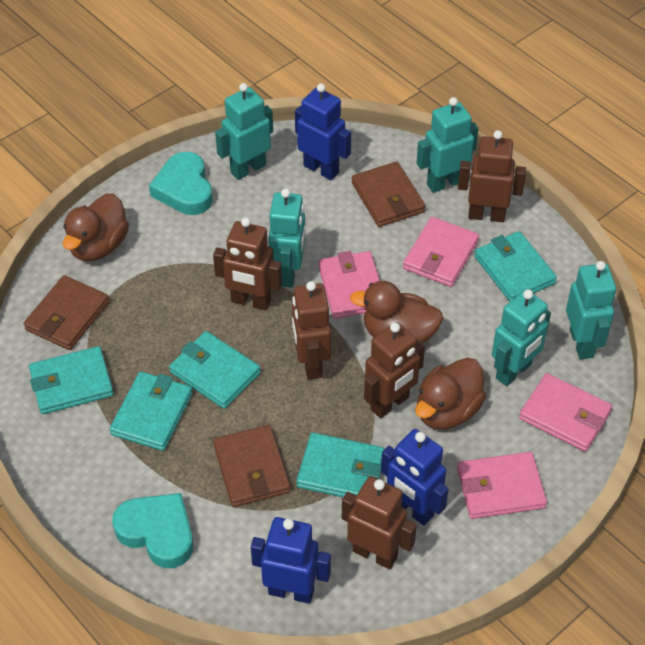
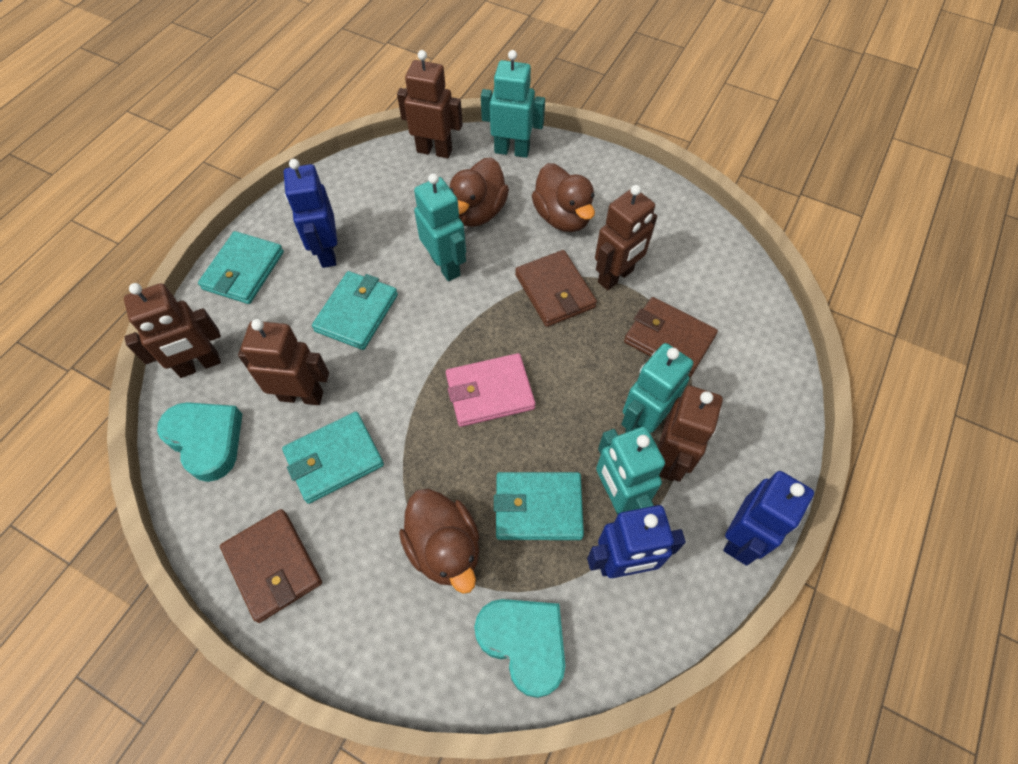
pink wallet: 4 -> 1
turquoise robot: 5 -> 4
turquoise wallet: 5 -> 4

